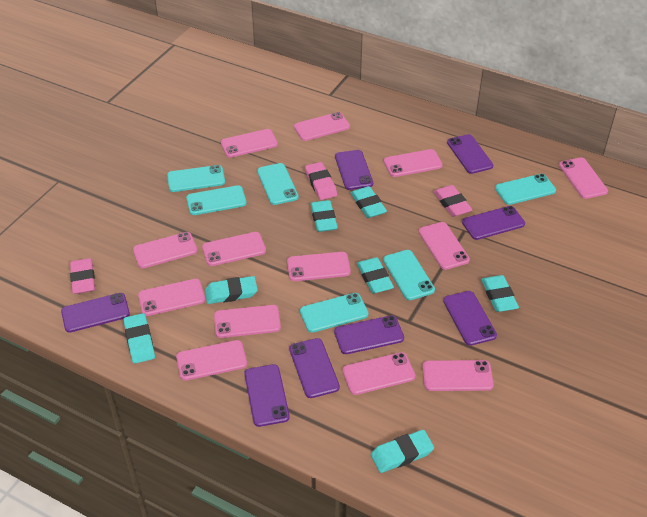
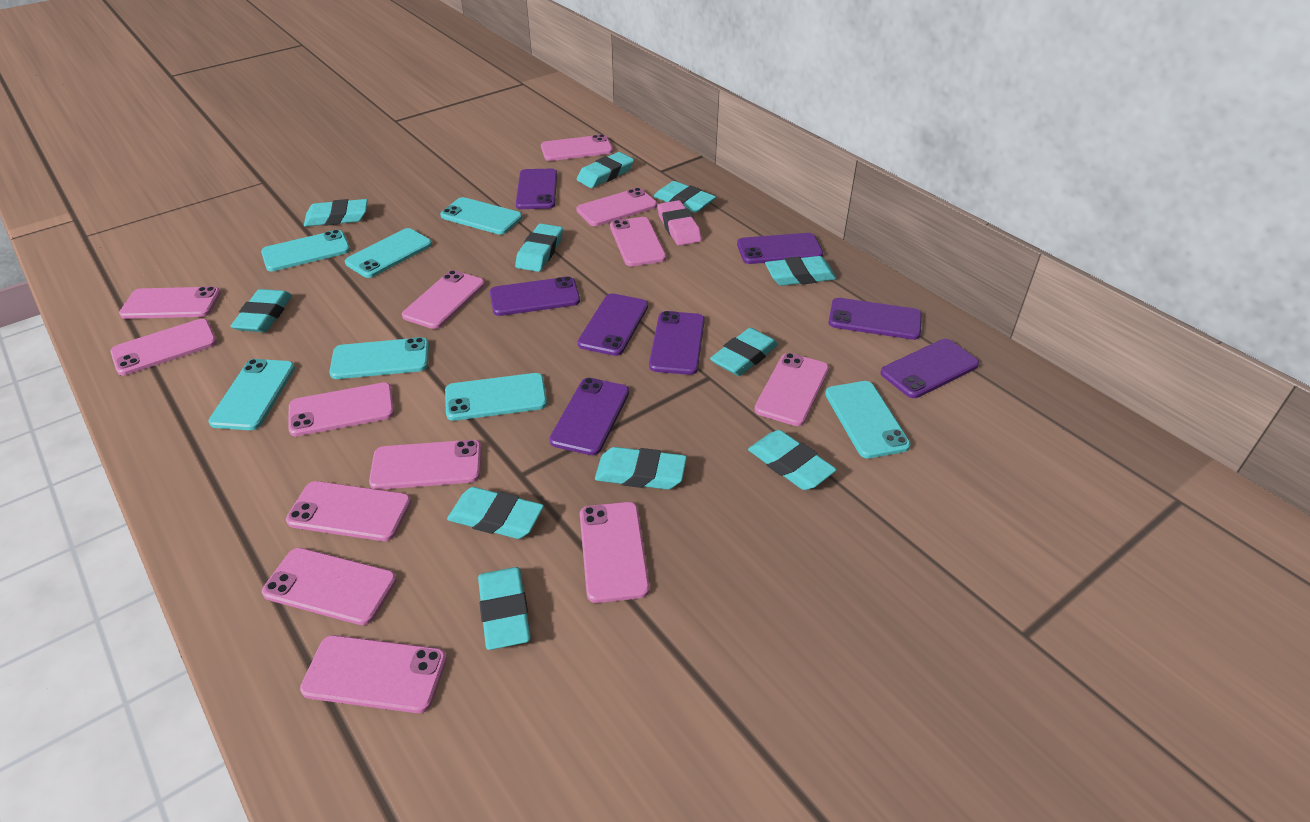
pink eraser: 3 -> 1
turquoise eraser: 7 -> 11
turquoise phone: 6 -> 7

